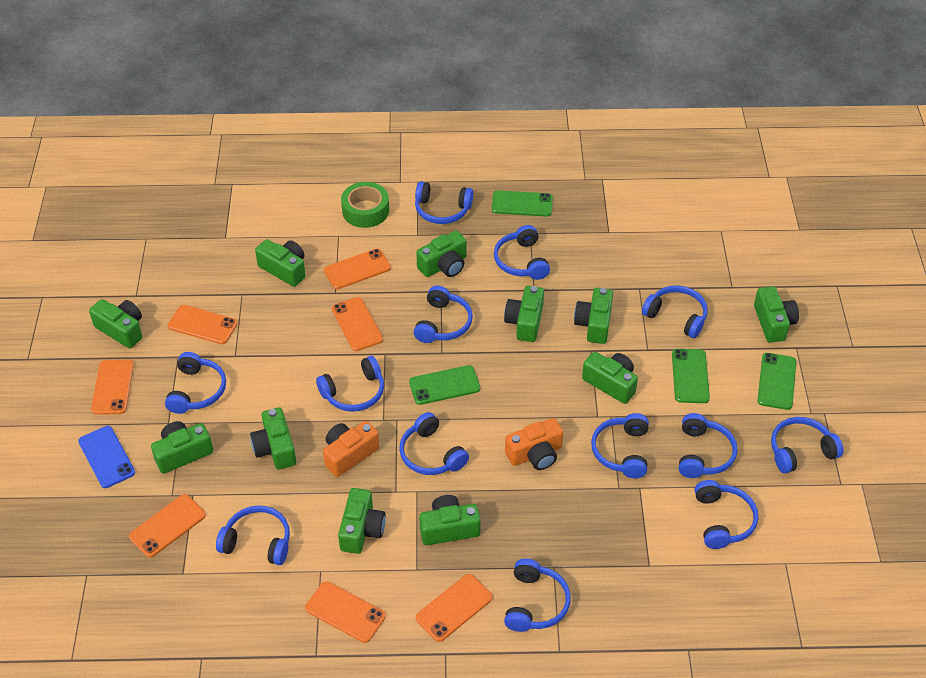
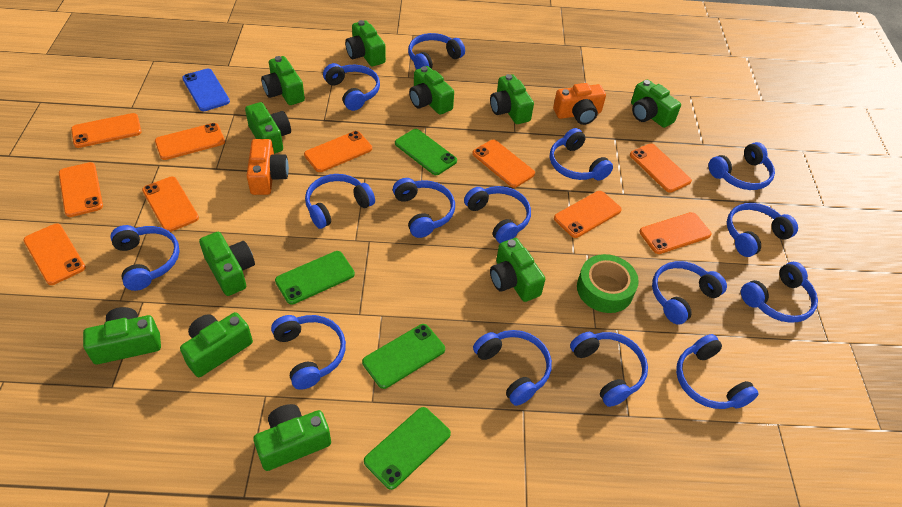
blue headphones: 13 -> 15
orange phone: 7 -> 10

